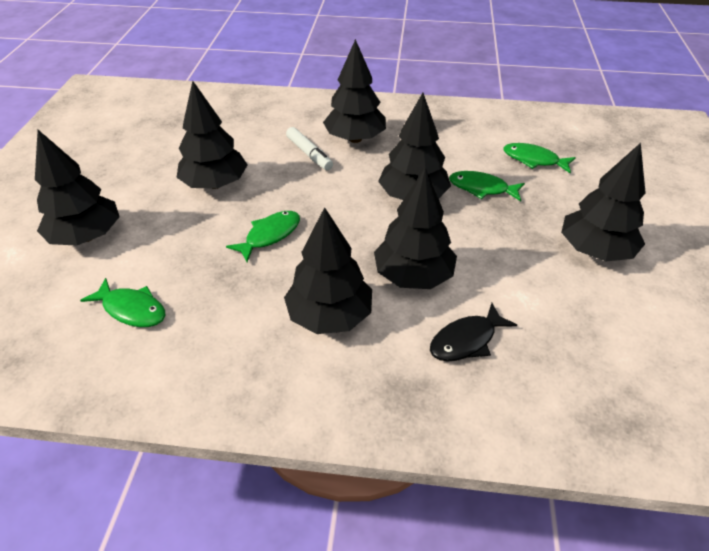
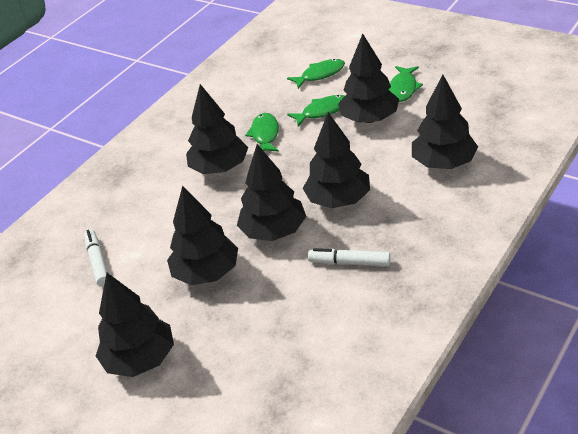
black fish: 1 -> 0
white marker: 1 -> 2

